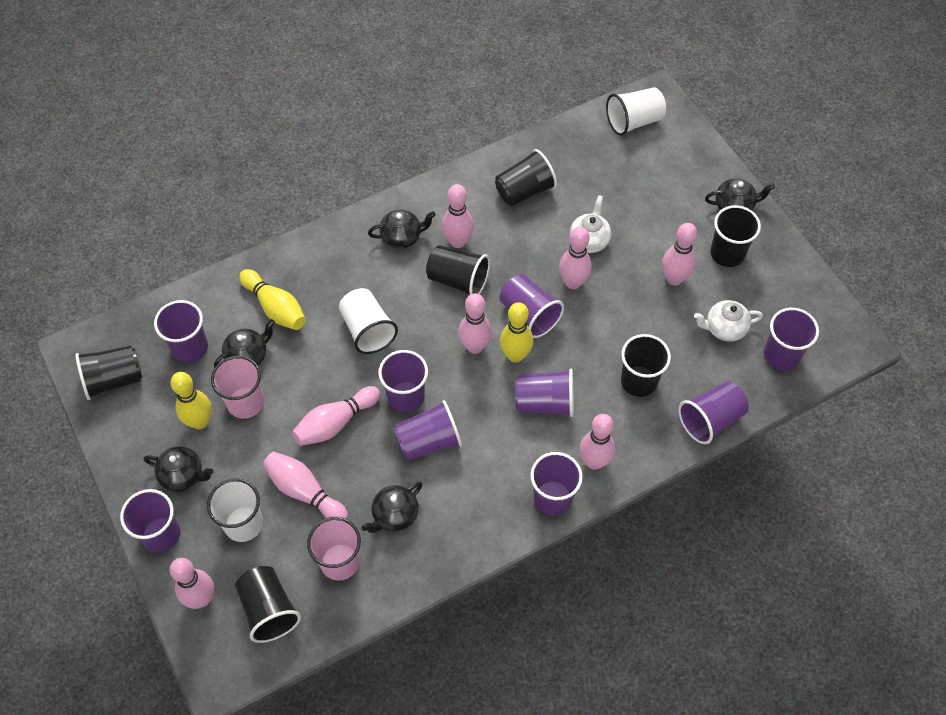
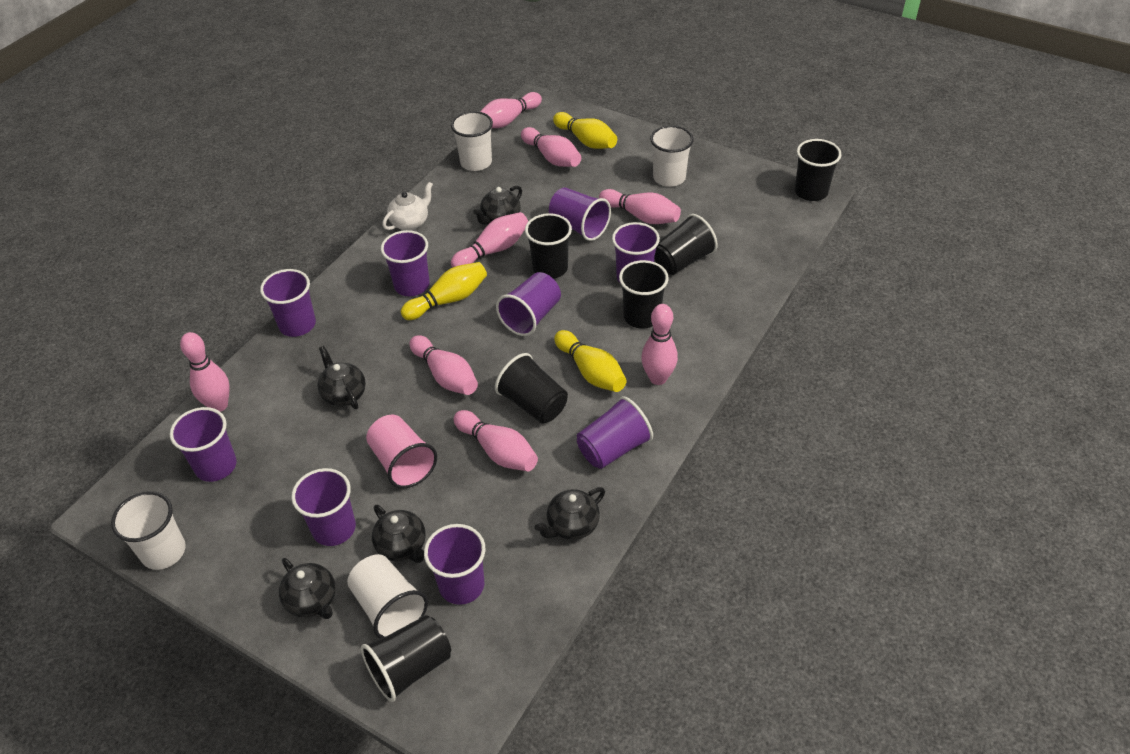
pink cup: 2 -> 1
white cup: 3 -> 4
white teapot: 2 -> 1

